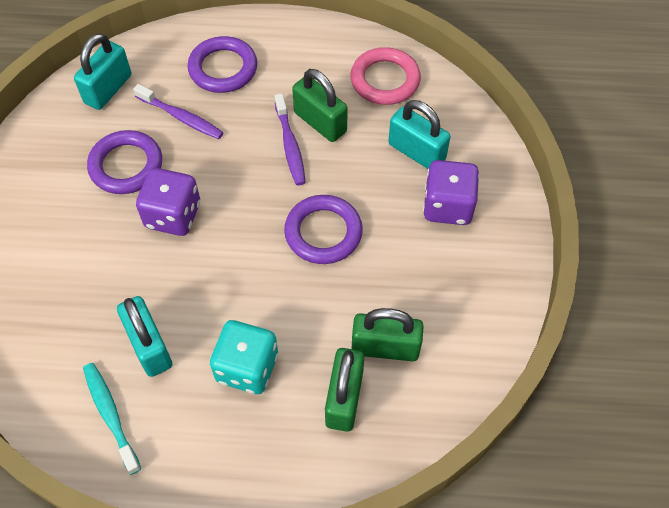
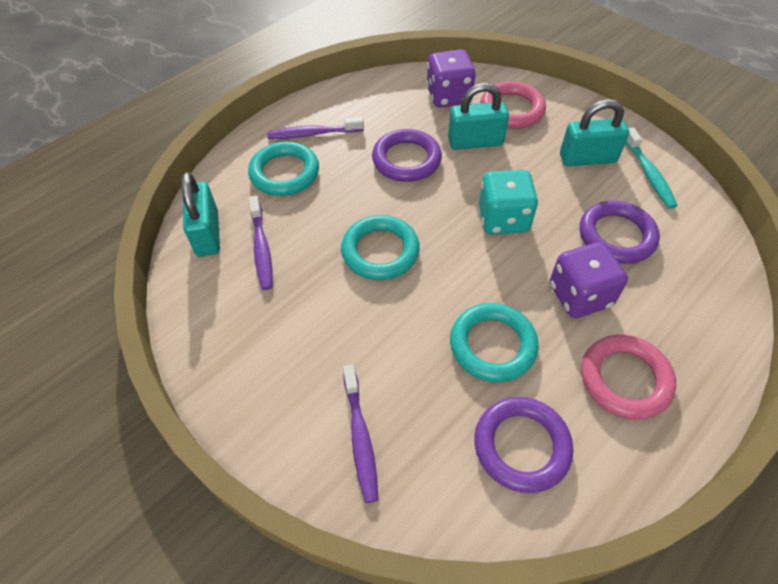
green padlock: 3 -> 0
pink ring: 1 -> 2
purple toothbrush: 2 -> 3
turquoise ring: 0 -> 3

